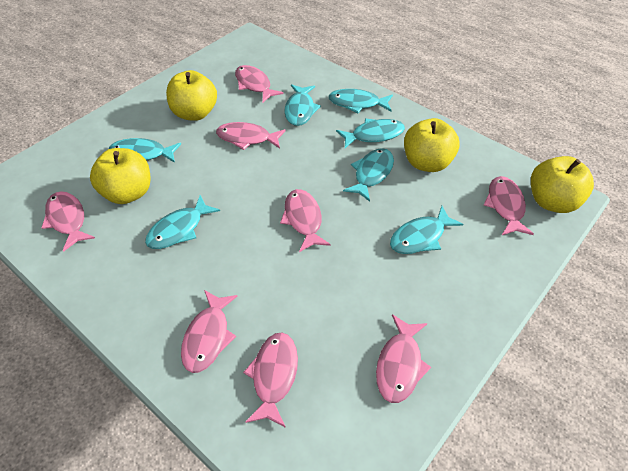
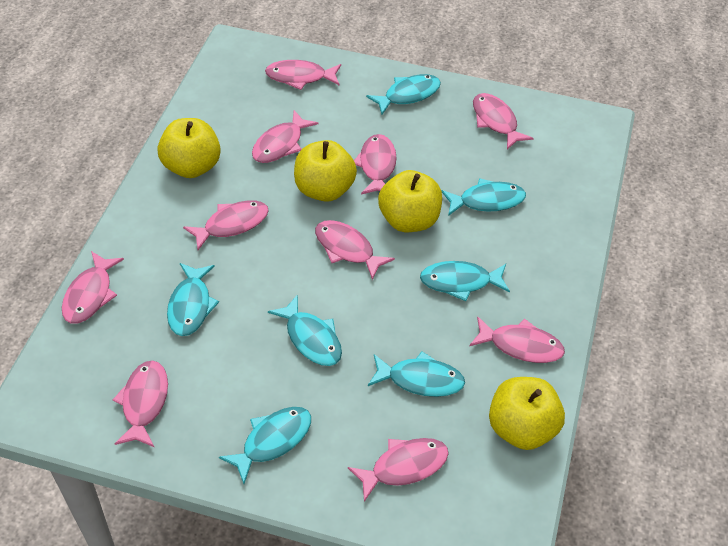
pink fish: 8 -> 10

